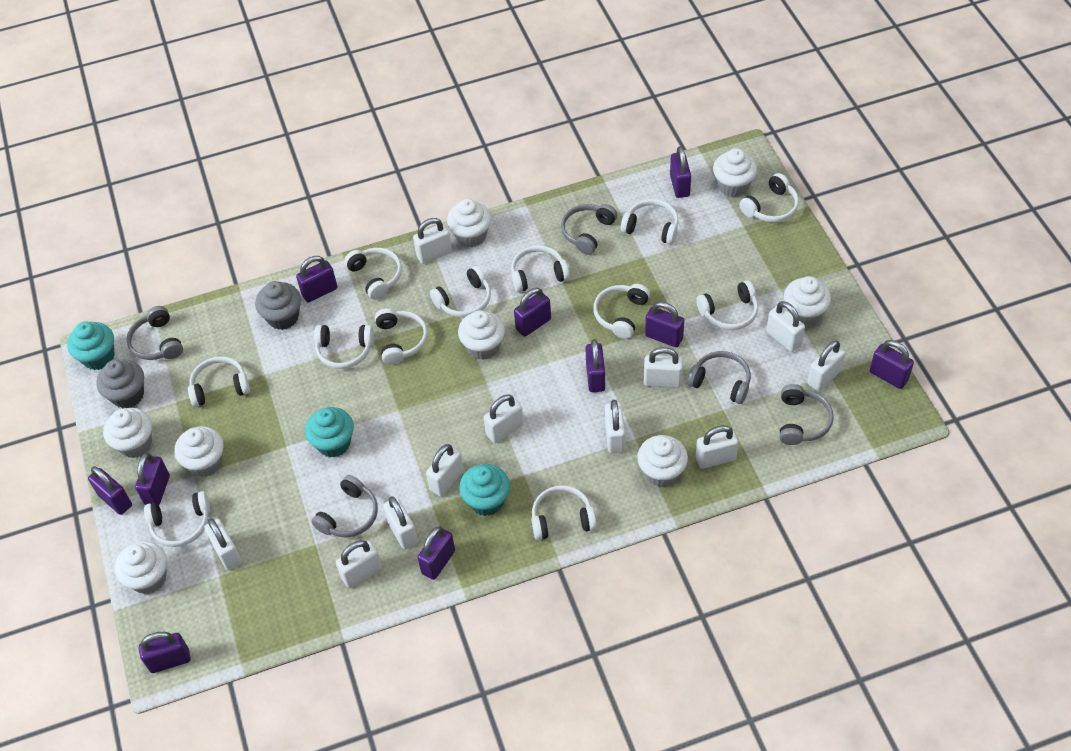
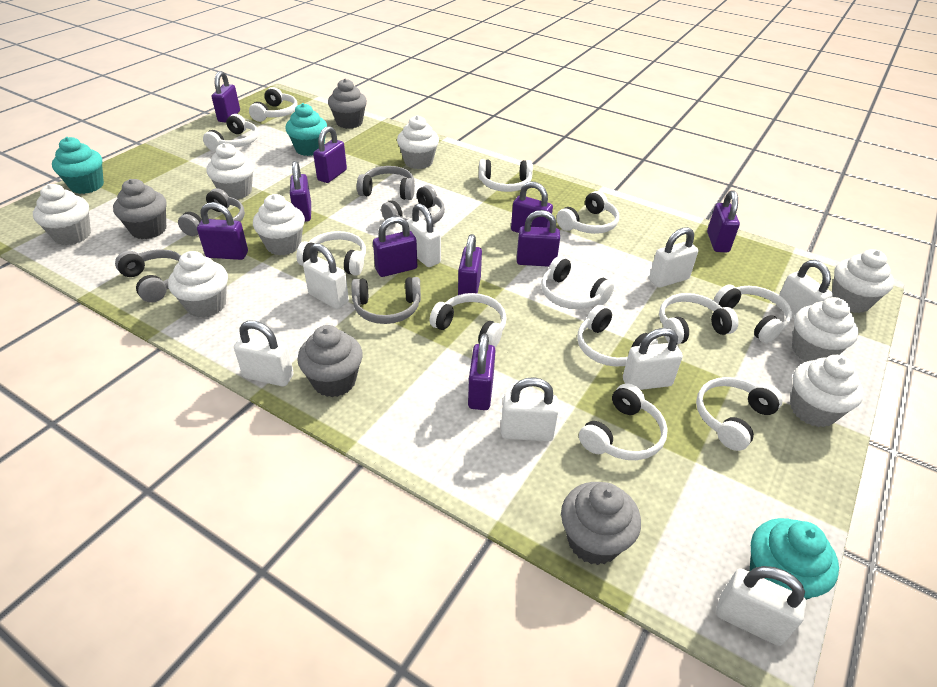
grey cupcake: 2 -> 4
white padlock: 11 -> 8

